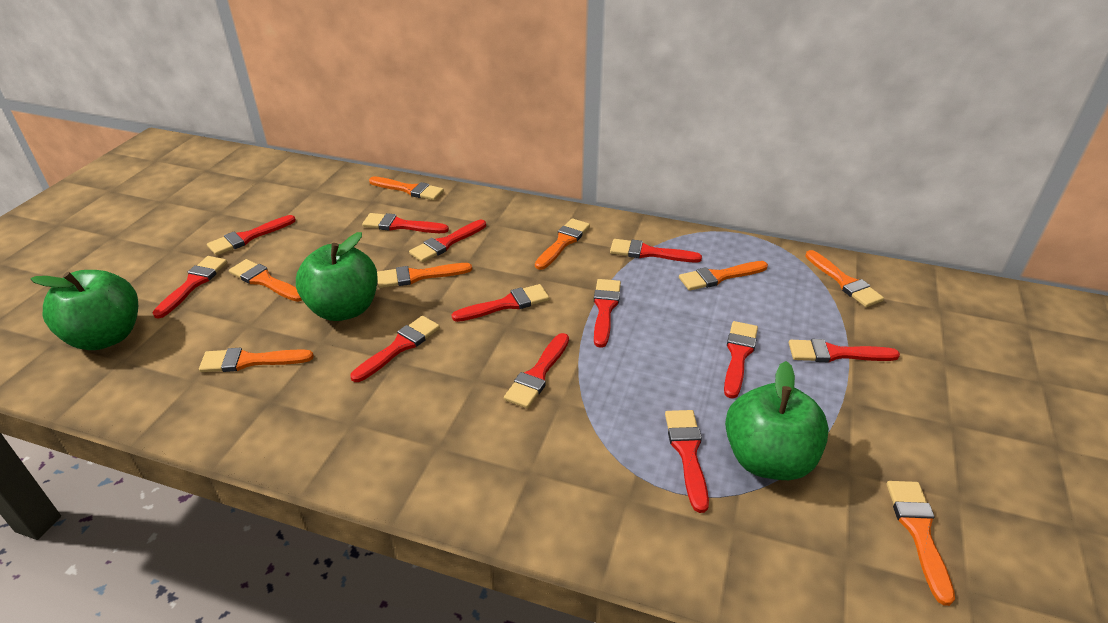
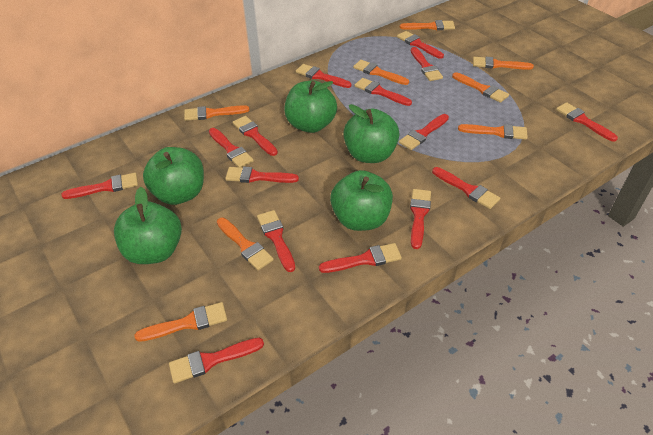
green apple: 3 -> 5
red brush: 12 -> 15

